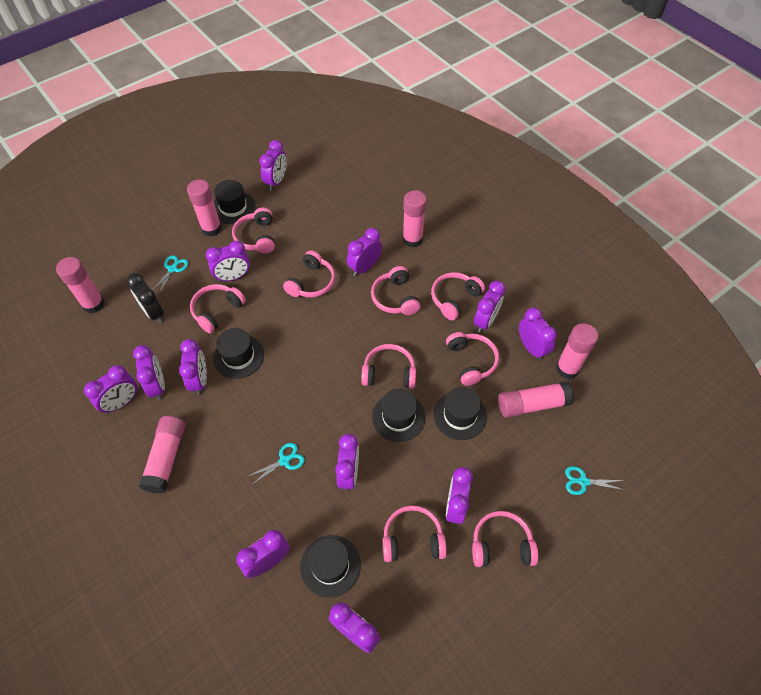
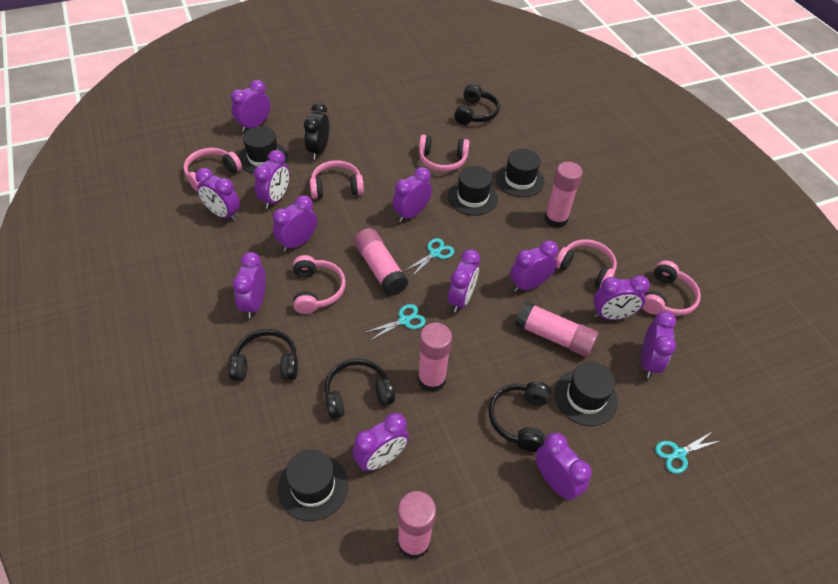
black headphones: 0 -> 4
pink glue stick: 6 -> 5
pink headphones: 9 -> 6

